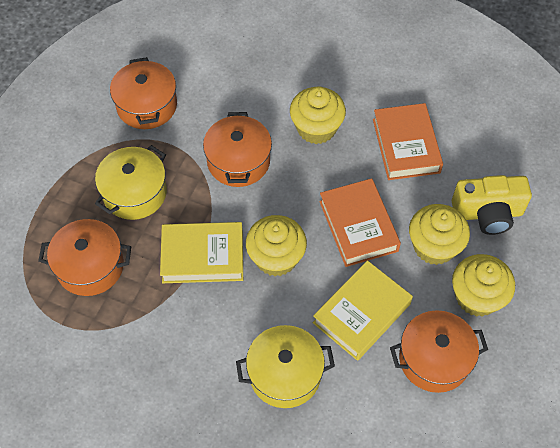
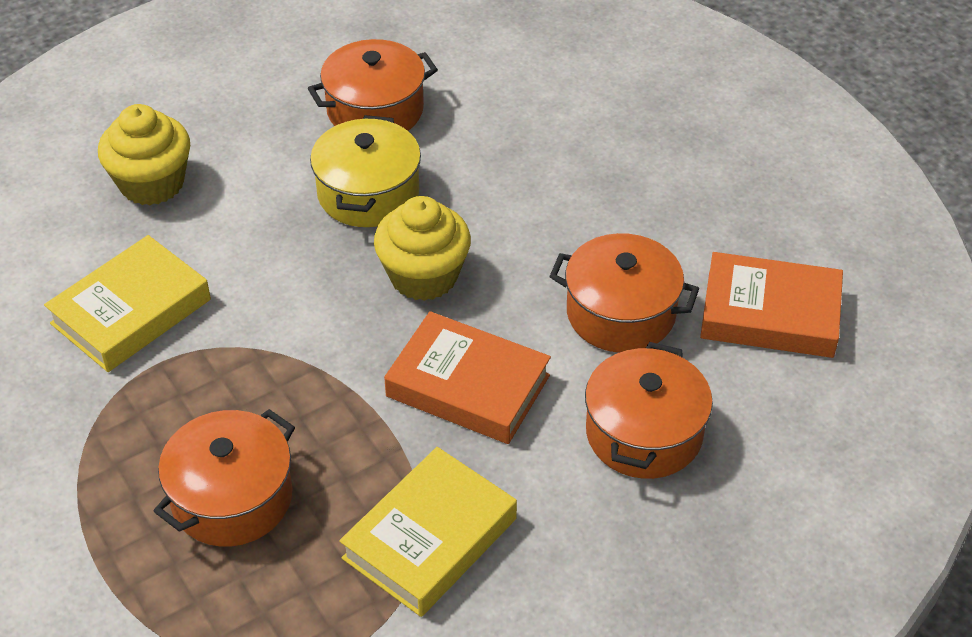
yellow camera: 1 -> 0
yellow cupcake: 4 -> 2
yellow pot: 2 -> 1

